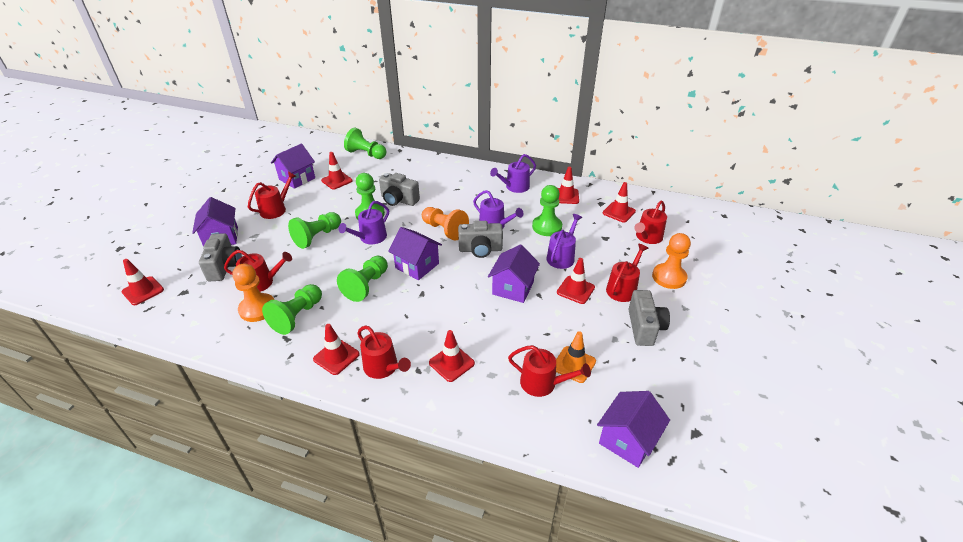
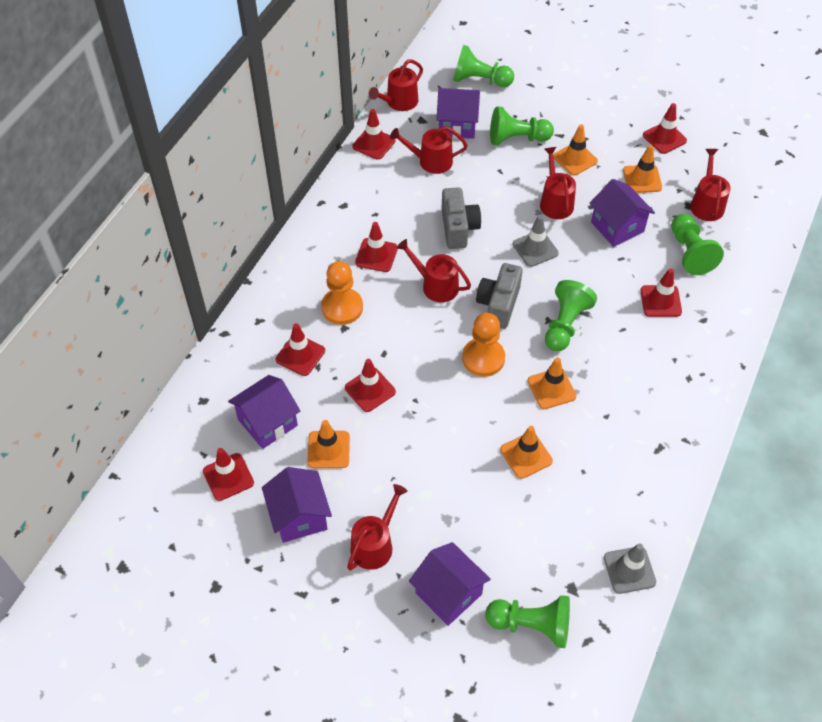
green pawn: 6 -> 5
grey camera: 4 -> 2
grey traffic cone: 0 -> 2
orange pawn: 3 -> 2
orange traffic cone: 1 -> 5
purple watering can: 4 -> 0

